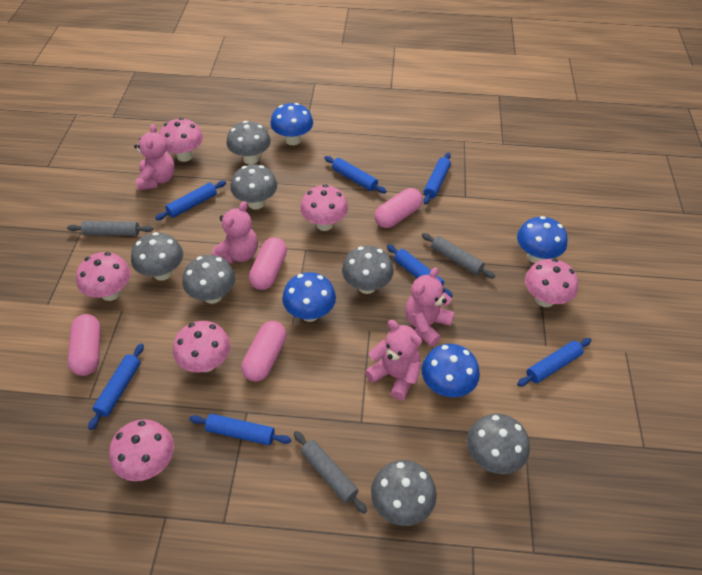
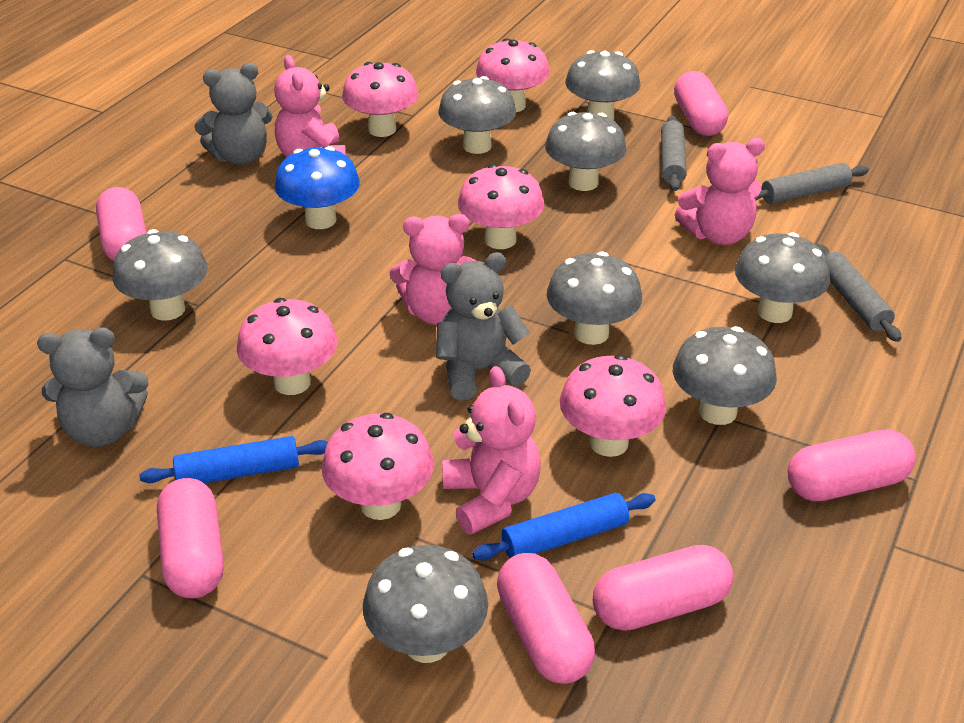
blue mushroom: 4 -> 1
blue rolling pin: 7 -> 2
grey mushroom: 7 -> 8
grey teddy bear: 0 -> 3
pink capsule: 4 -> 6

